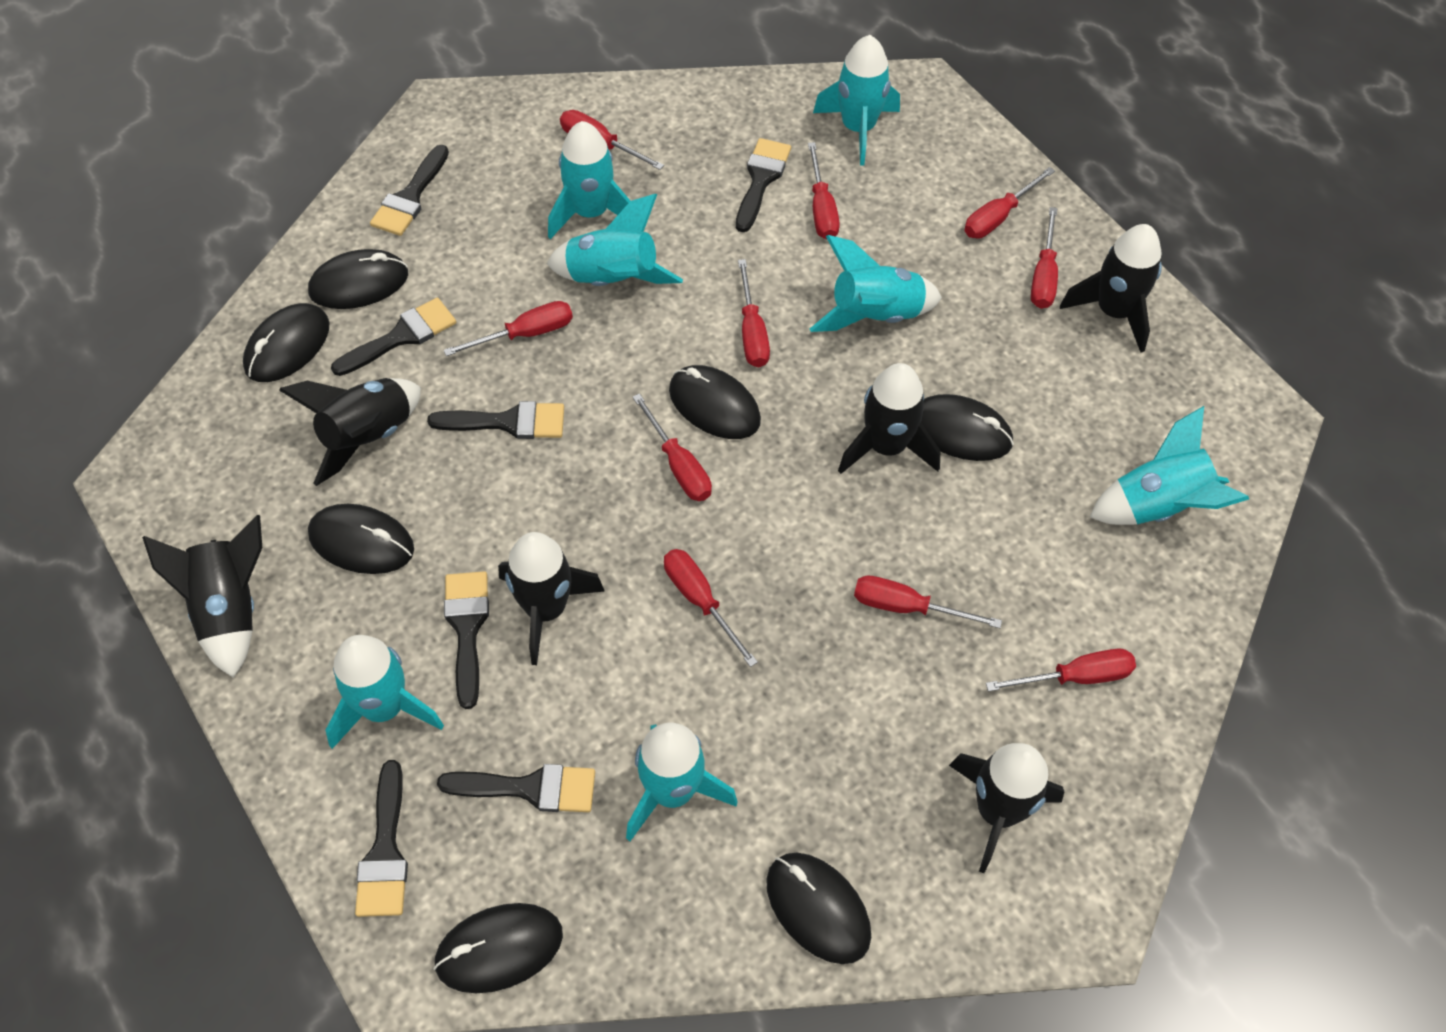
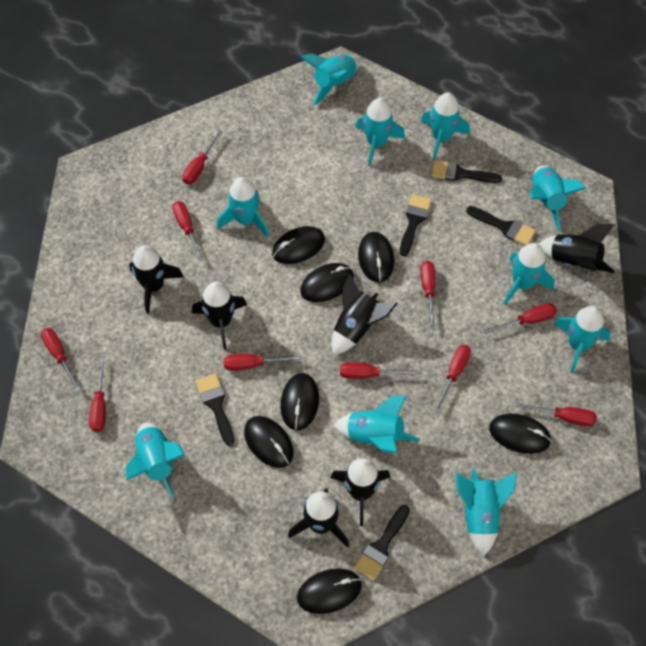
black brush: 7 -> 5
turquoise rocket: 7 -> 10

